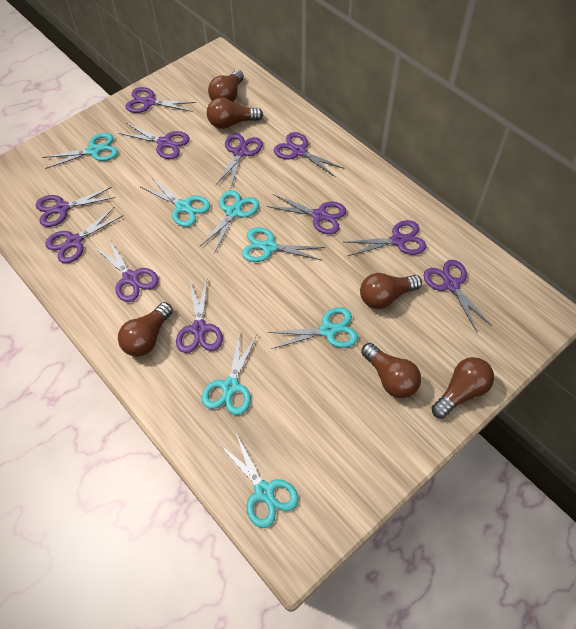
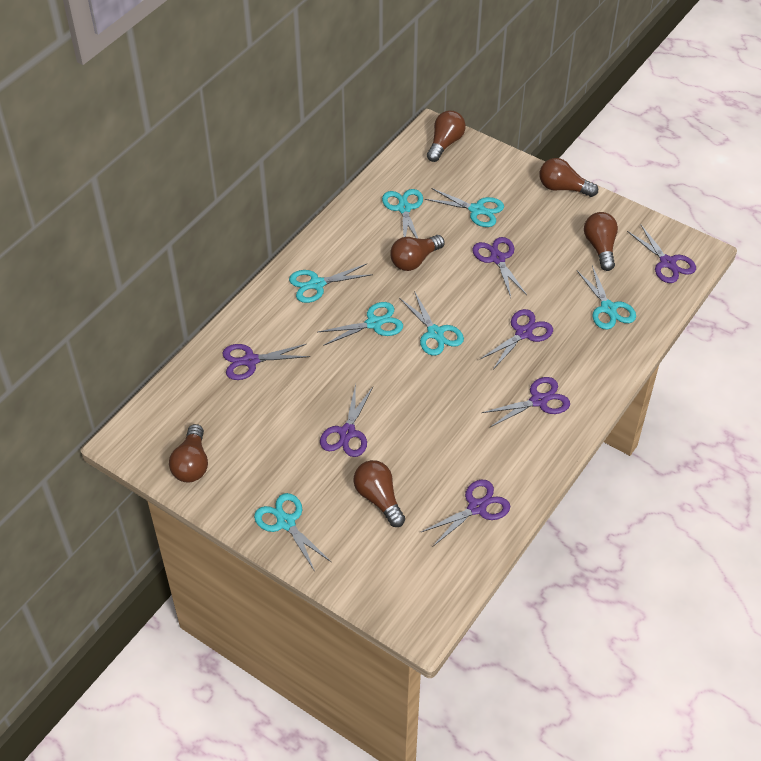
purple scissors: 11 -> 7

